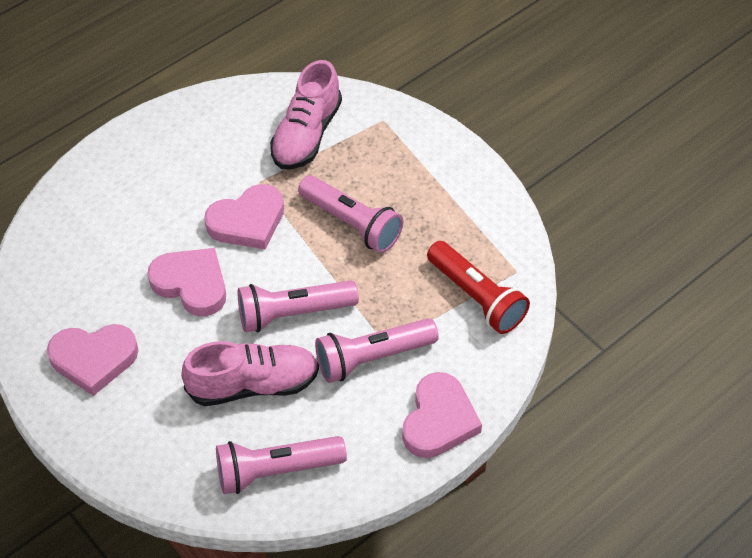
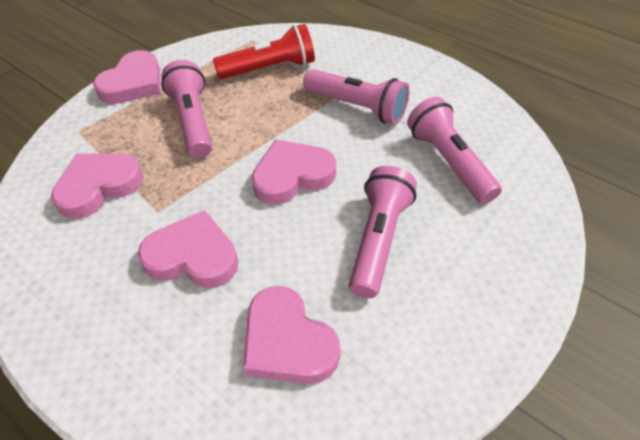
pink heart: 4 -> 5
pink shoe: 2 -> 0

